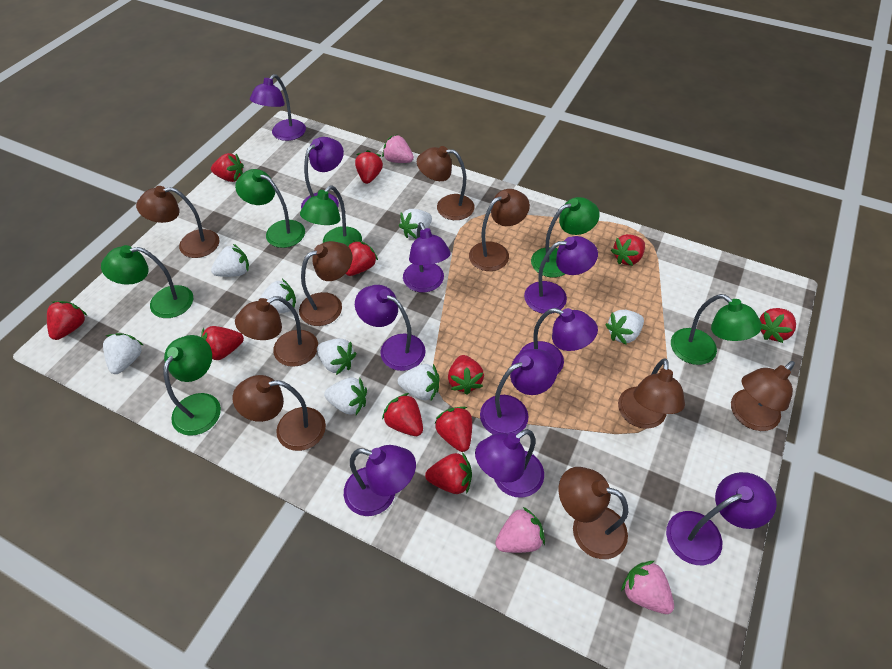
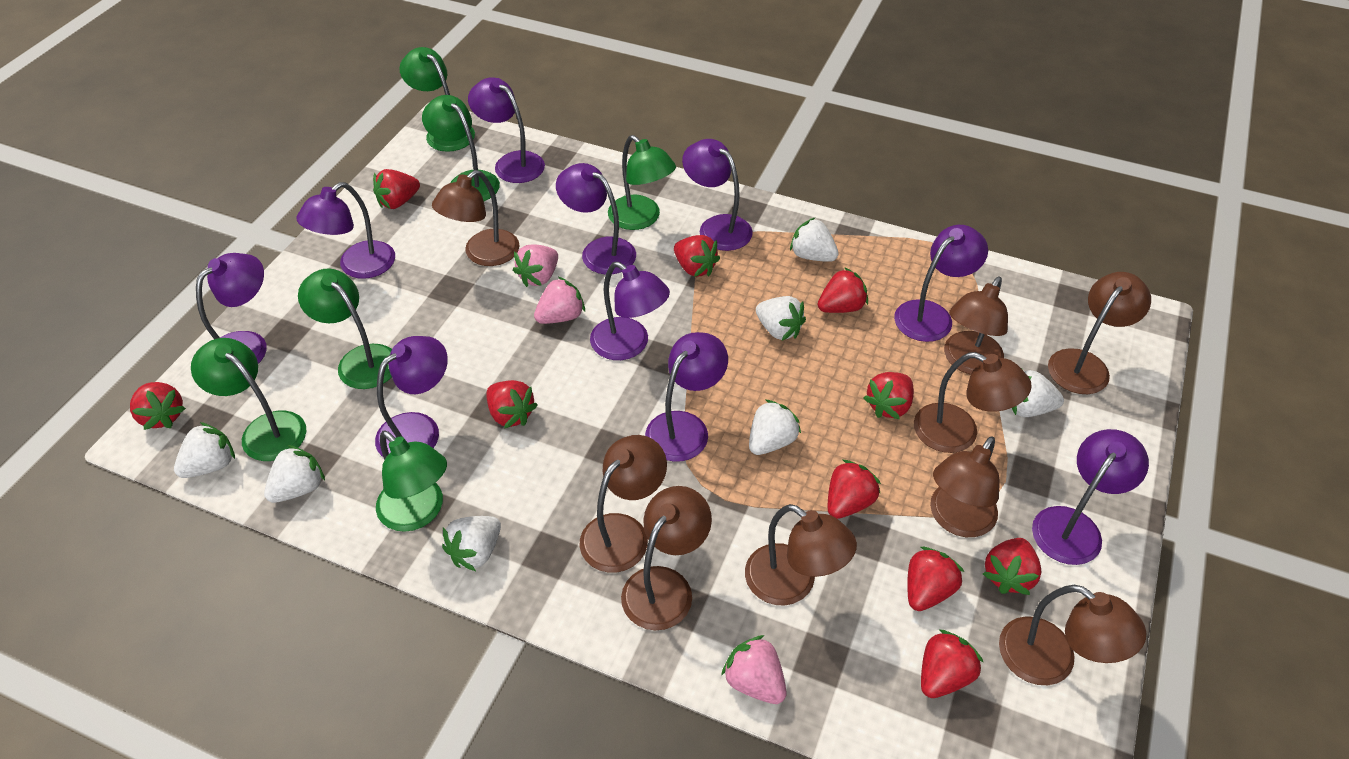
red strawberry: 11 -> 10
white strawberry: 8 -> 7

